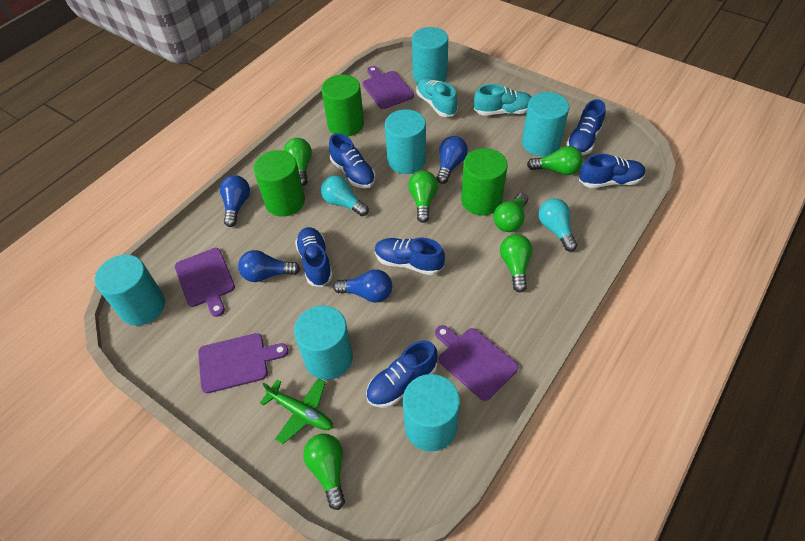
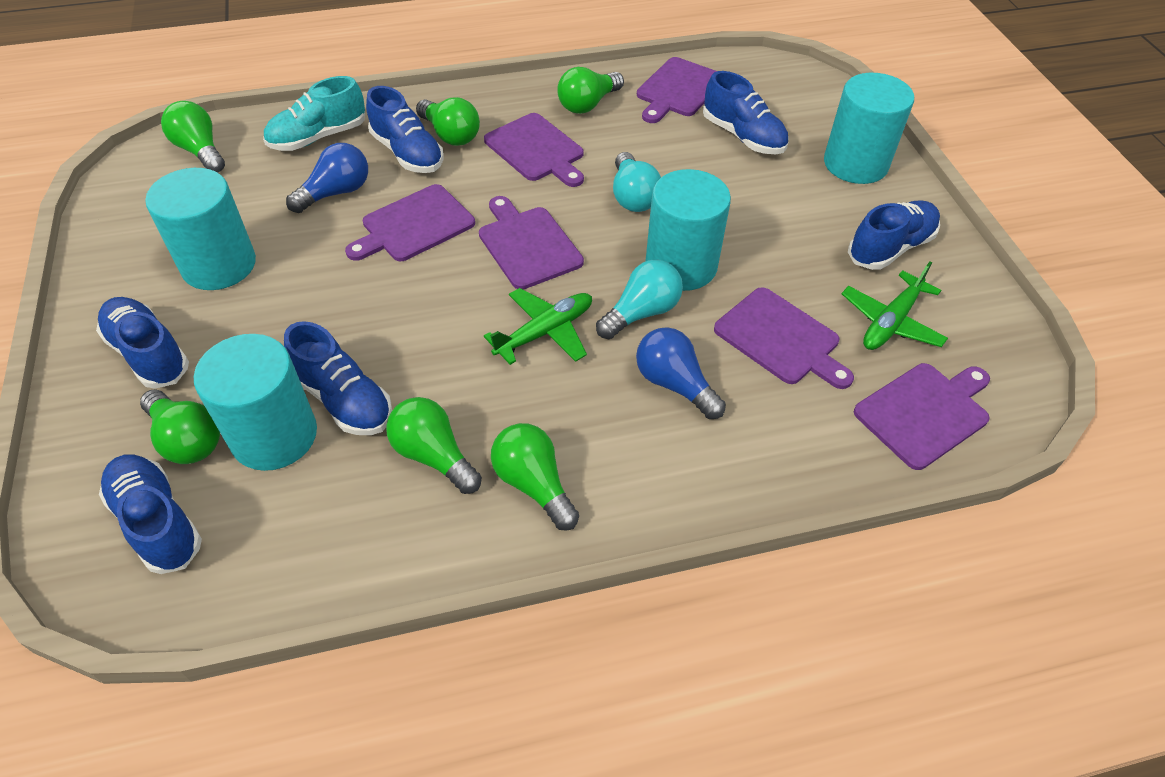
blue light bulb: 4 -> 2
green cylinder: 3 -> 0
green plane: 1 -> 2
purple cutting board: 4 -> 6
turquoise cylinder: 6 -> 4
turquoise shoe: 2 -> 1

